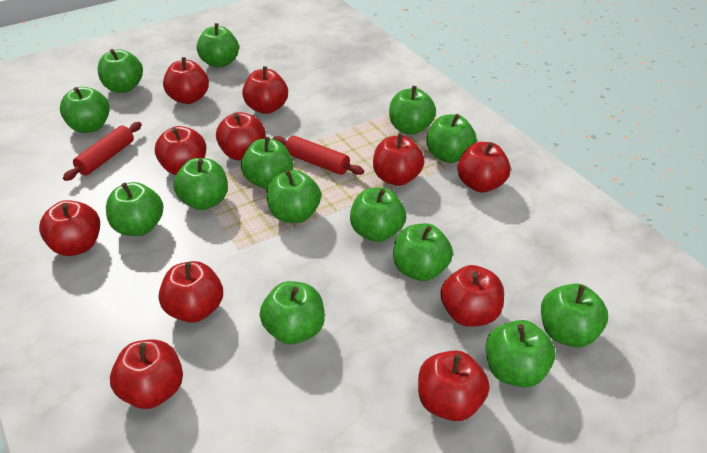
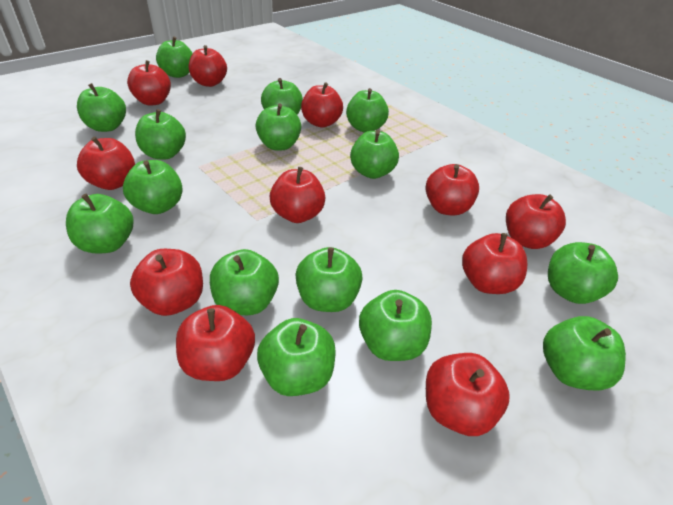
green apple: 14 -> 15
red rolling pin: 2 -> 0

